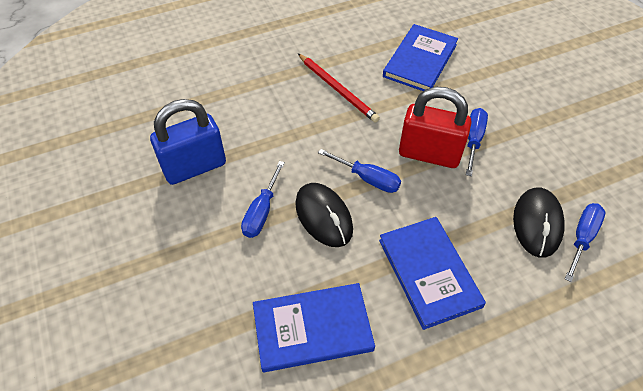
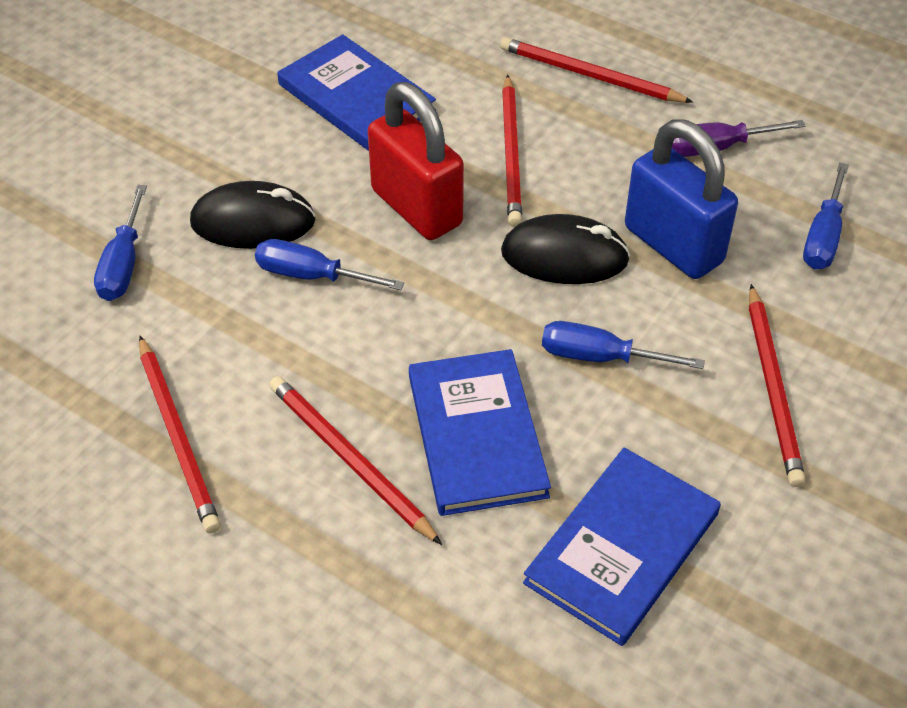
purple screwdriver: 0 -> 1
red pencil: 1 -> 5

